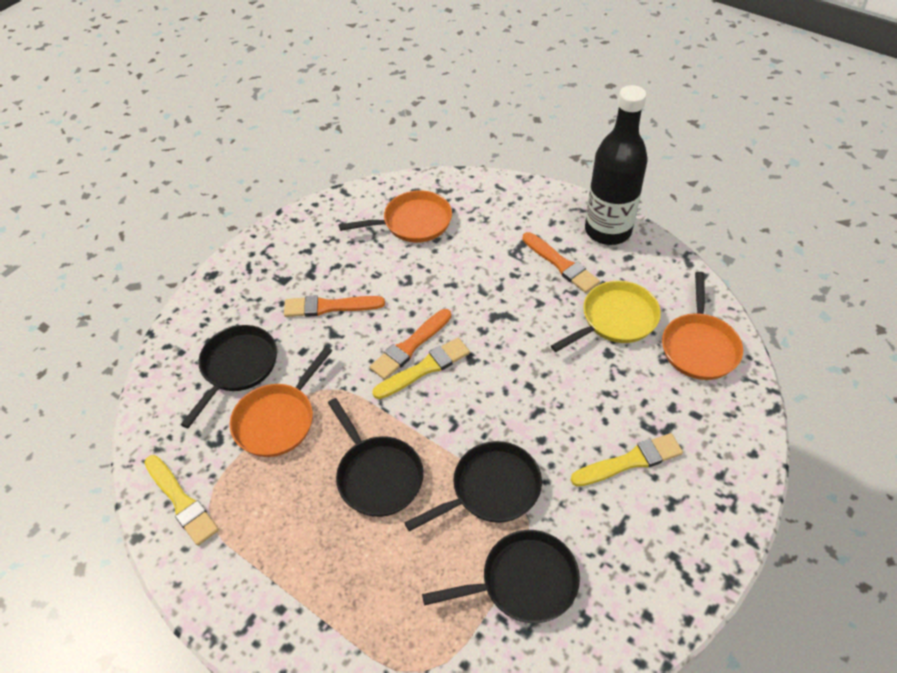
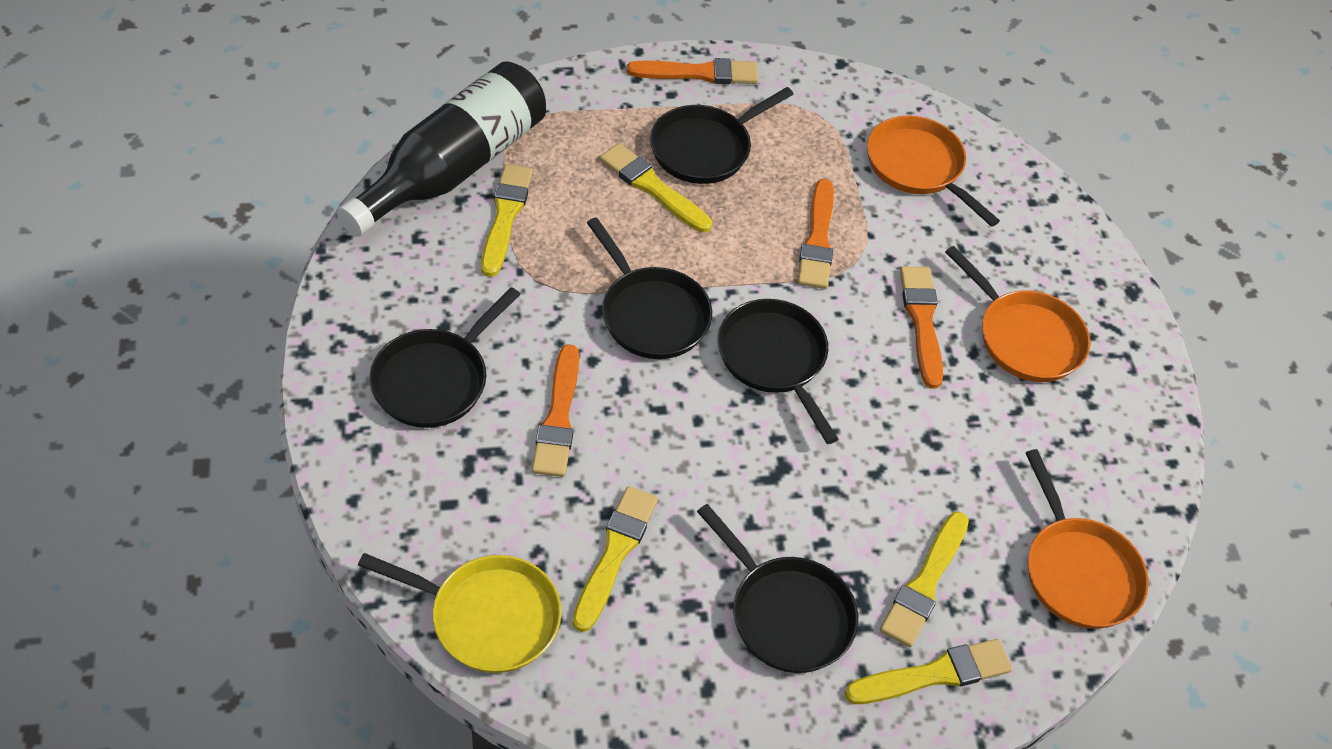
black pan: 4 -> 5
orange brush: 3 -> 4
yellow brush: 3 -> 5

